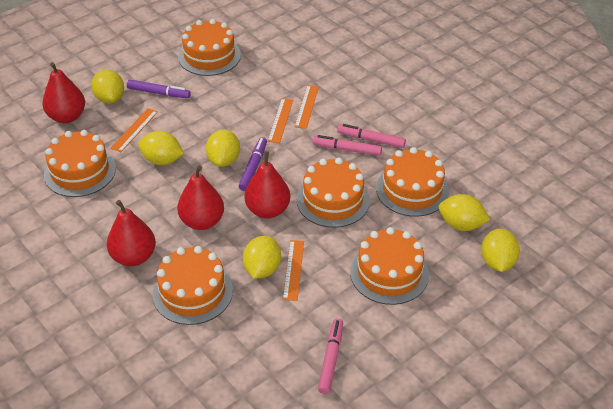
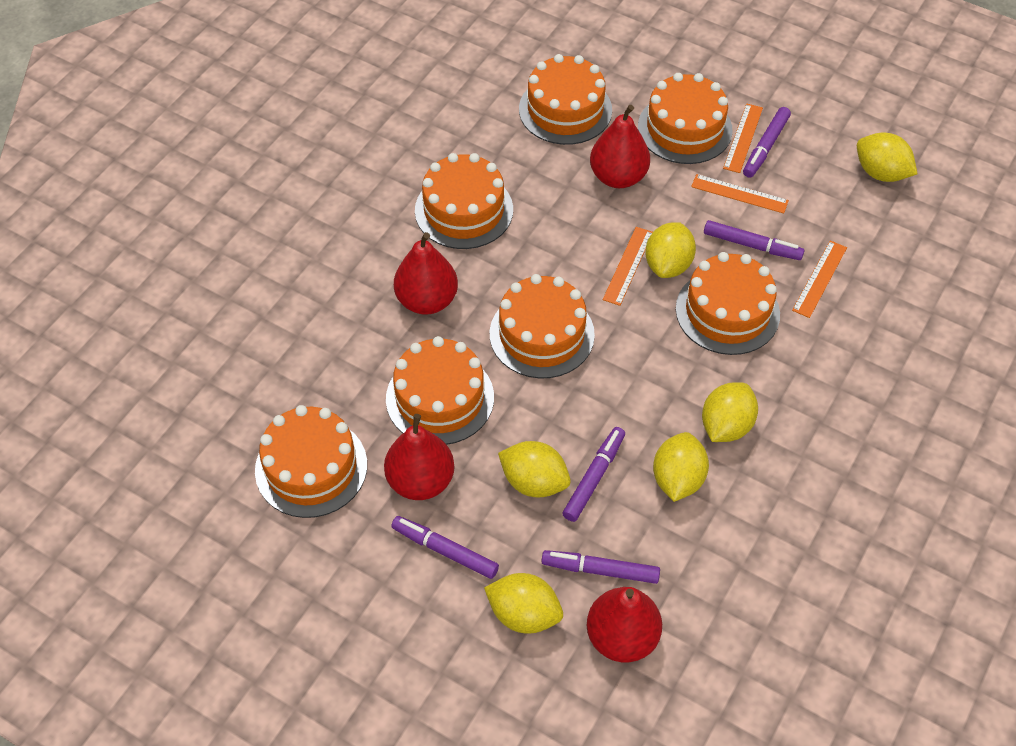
orange cake: 6 -> 7
pink marker: 3 -> 0
purple marker: 2 -> 5

